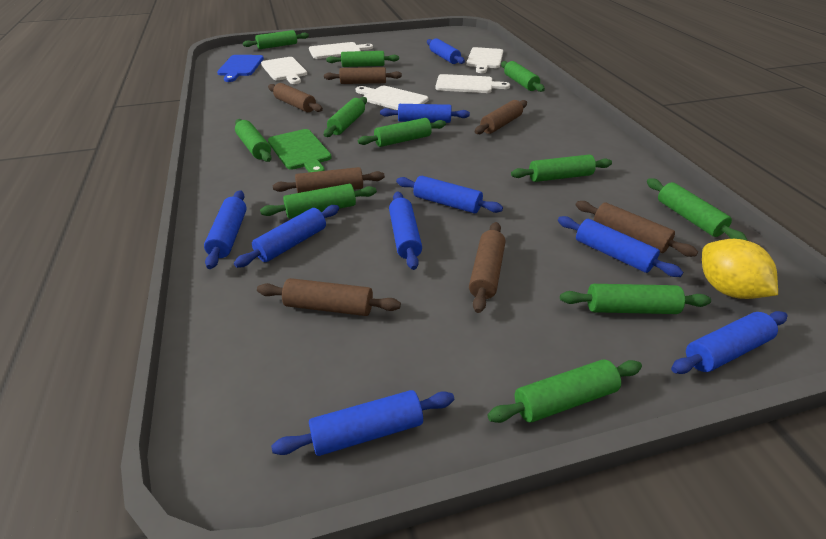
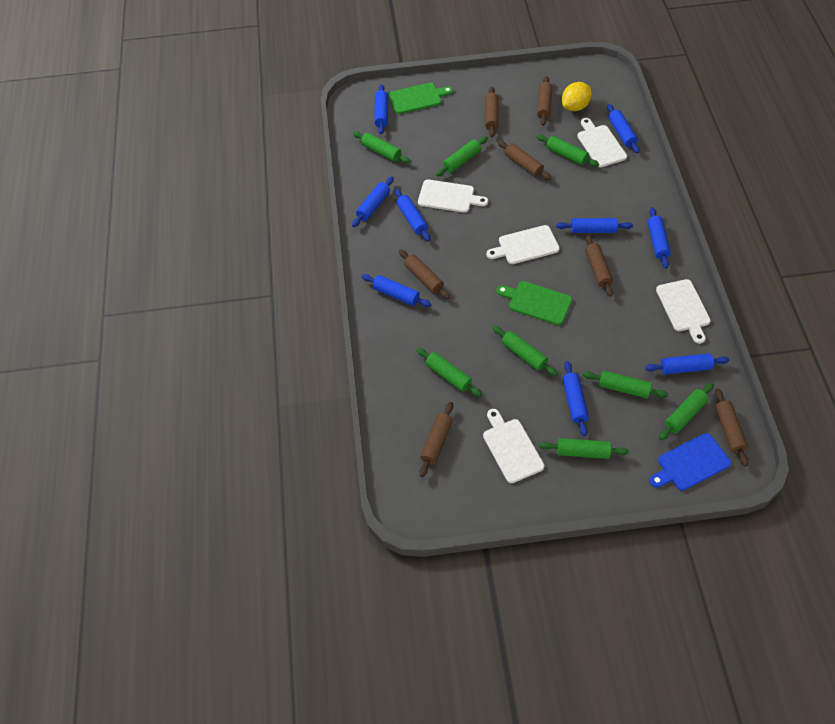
green cutting board: 1 -> 2
green rolling pin: 11 -> 8

